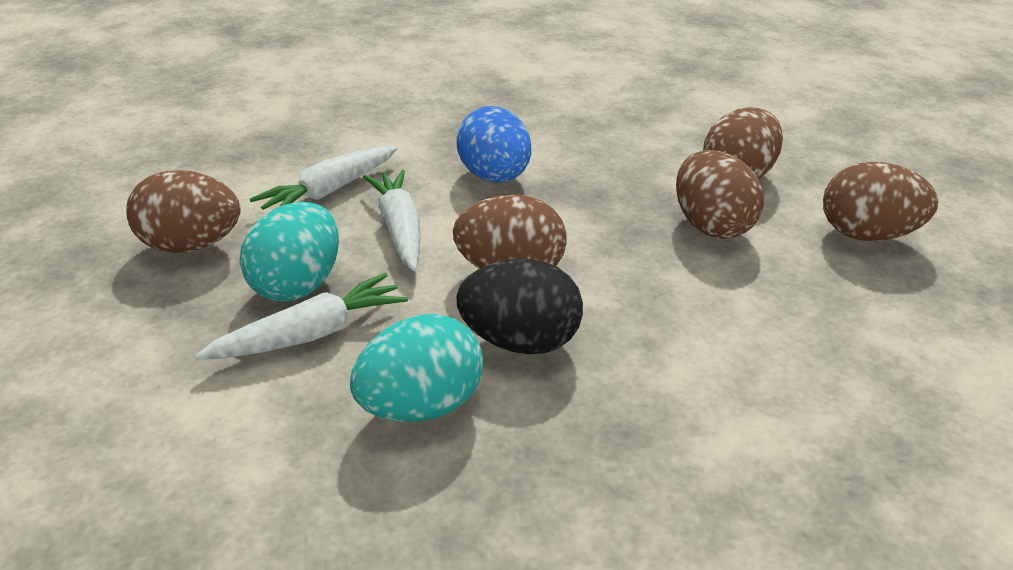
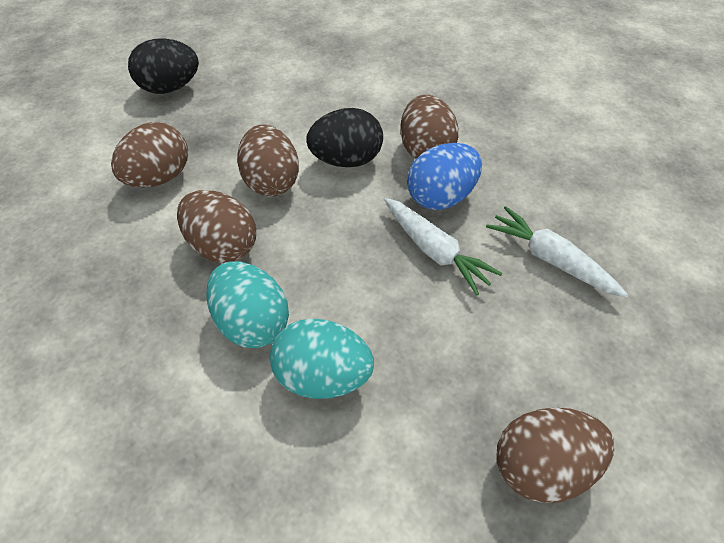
black egg: 1 -> 2
white carrot: 3 -> 2

